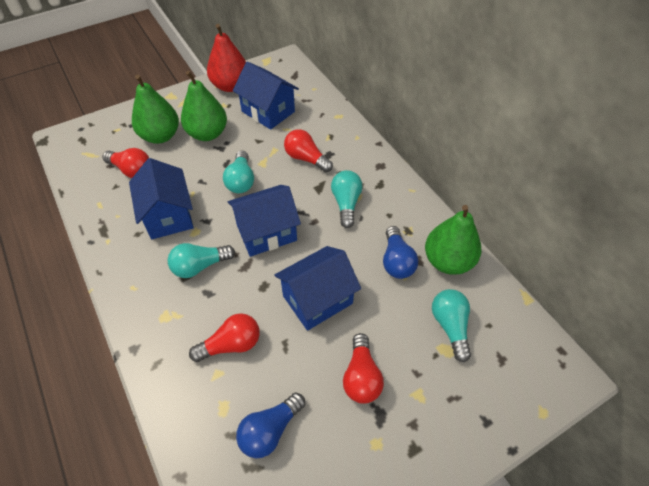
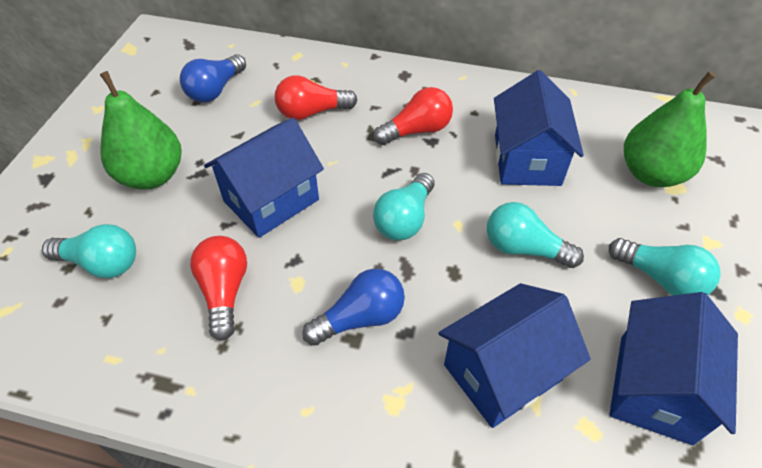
green pear: 3 -> 2
red light bulb: 4 -> 3
red pear: 1 -> 0

